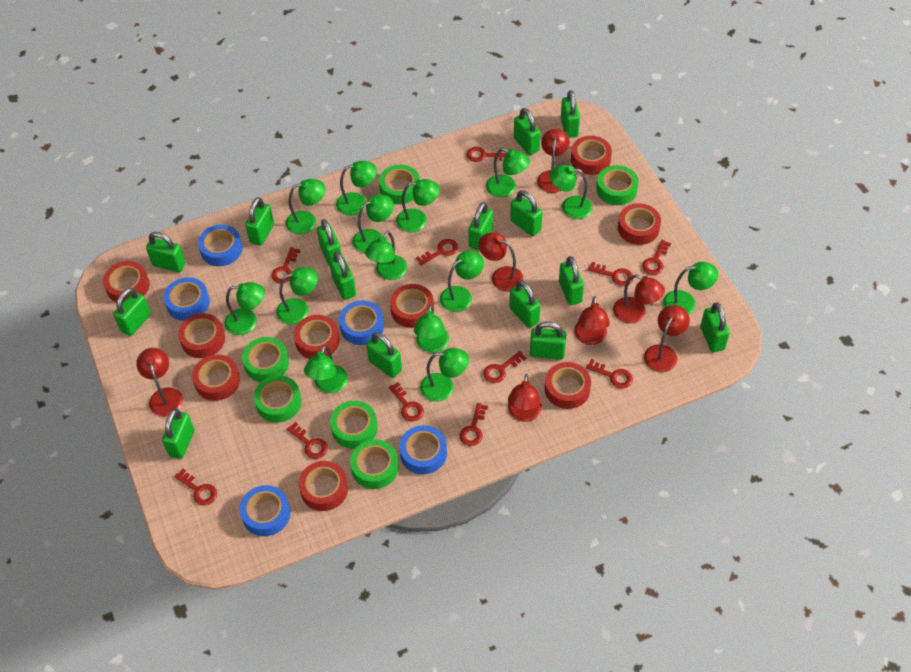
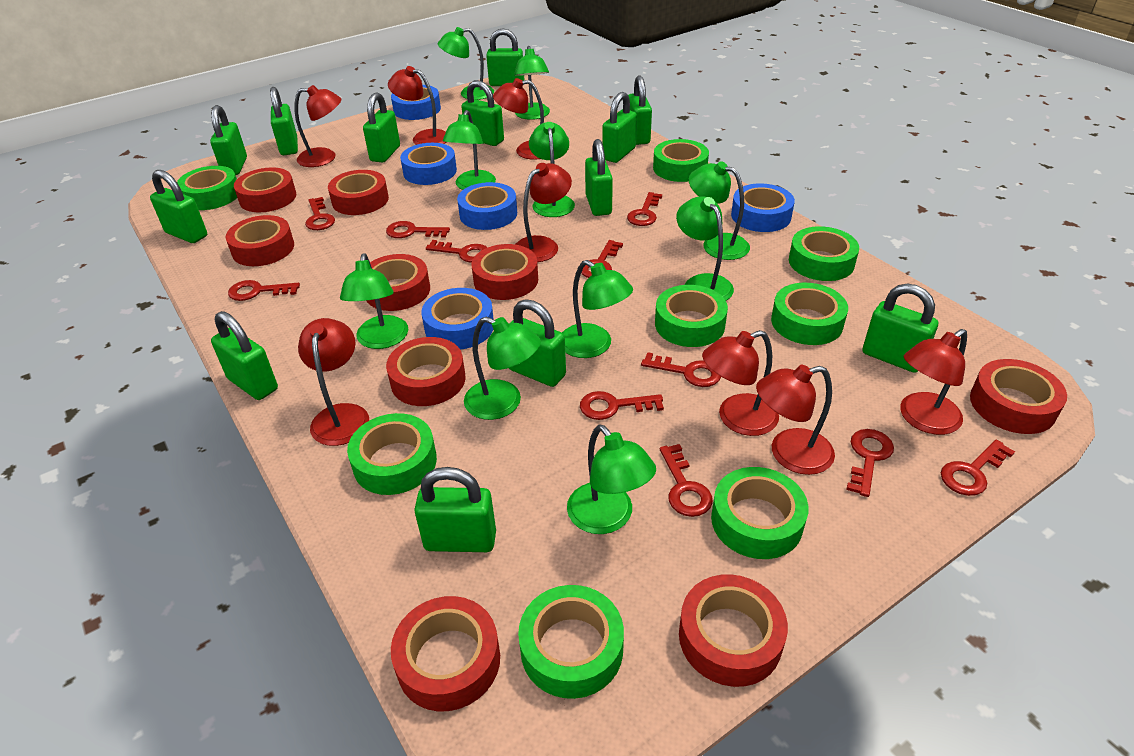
green lamp: 14 -> 10
green padlock: 15 -> 13
green tape: 6 -> 8
red lamp: 7 -> 8

